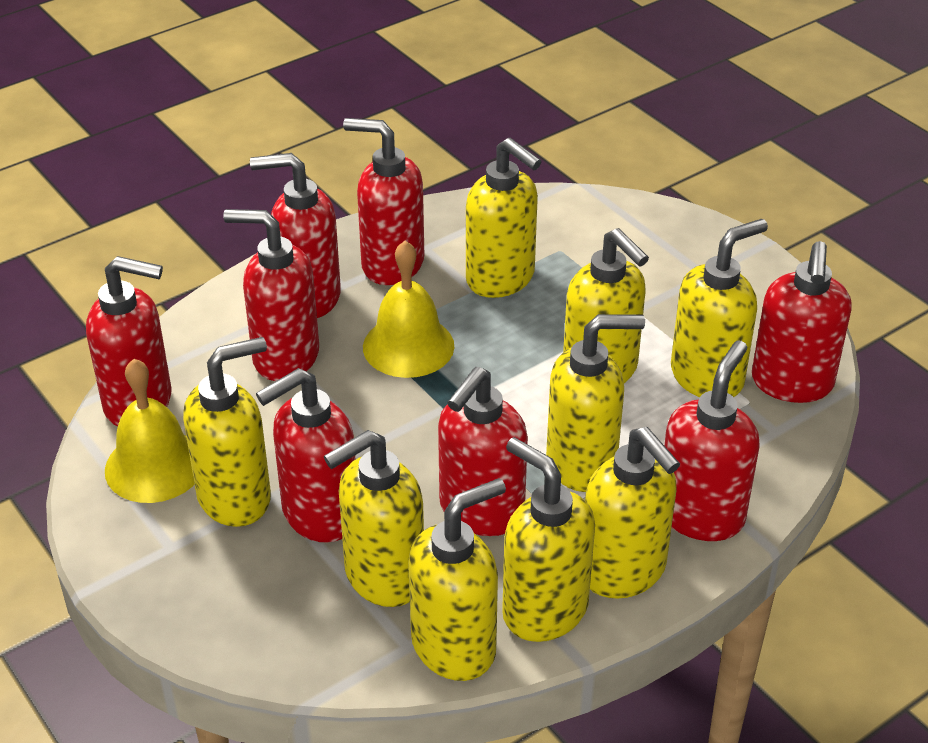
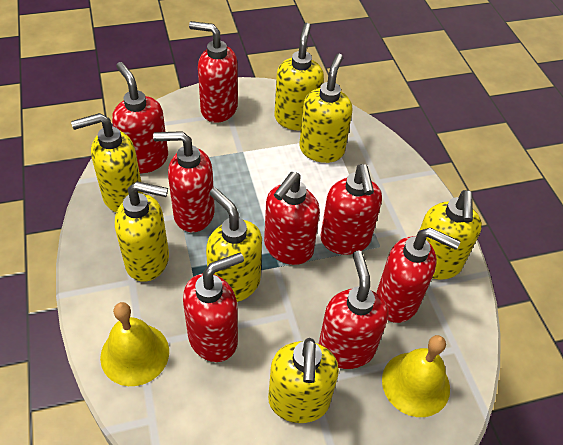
yellow soap dispenser: 9 -> 7

